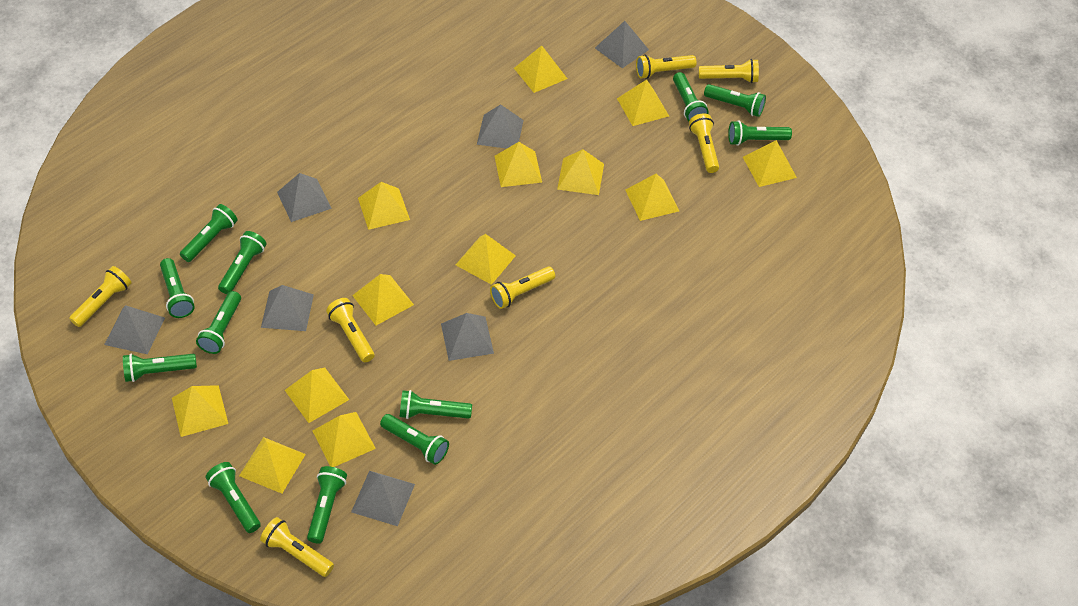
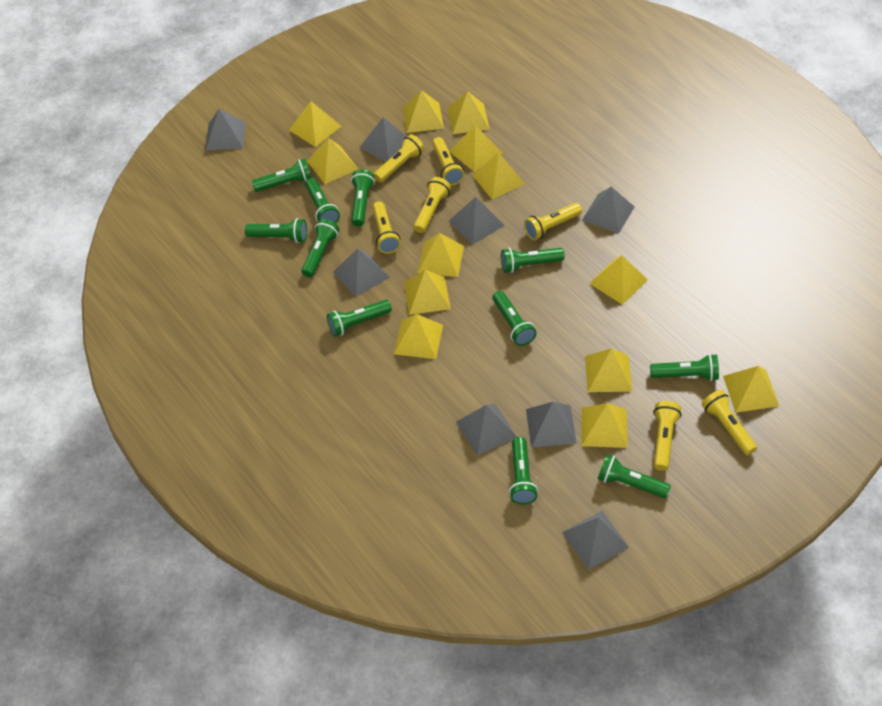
green flashlight: 12 -> 11
grey pyramid: 7 -> 8

